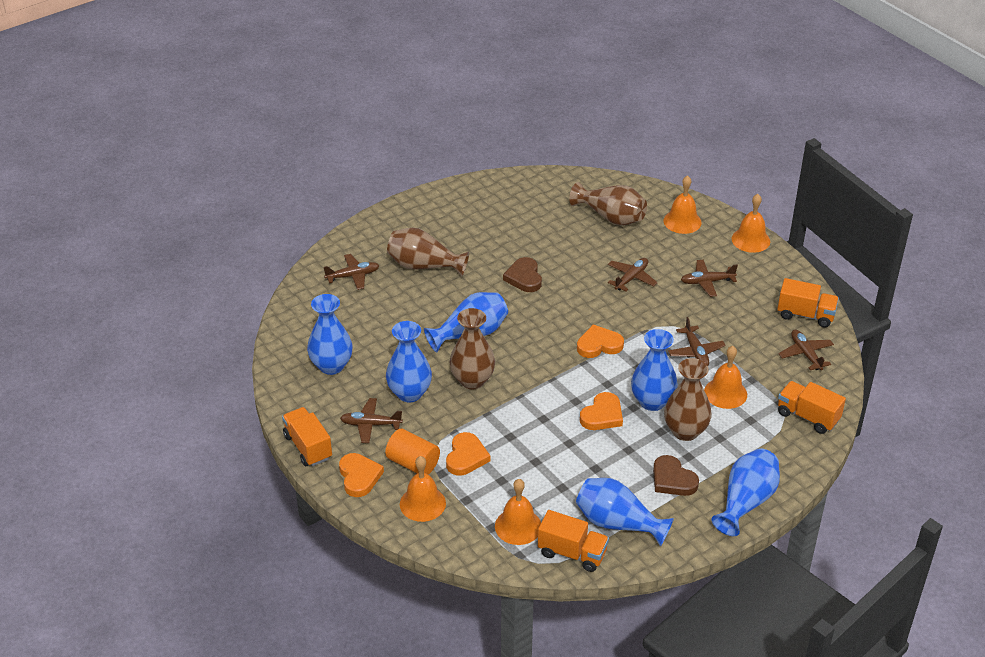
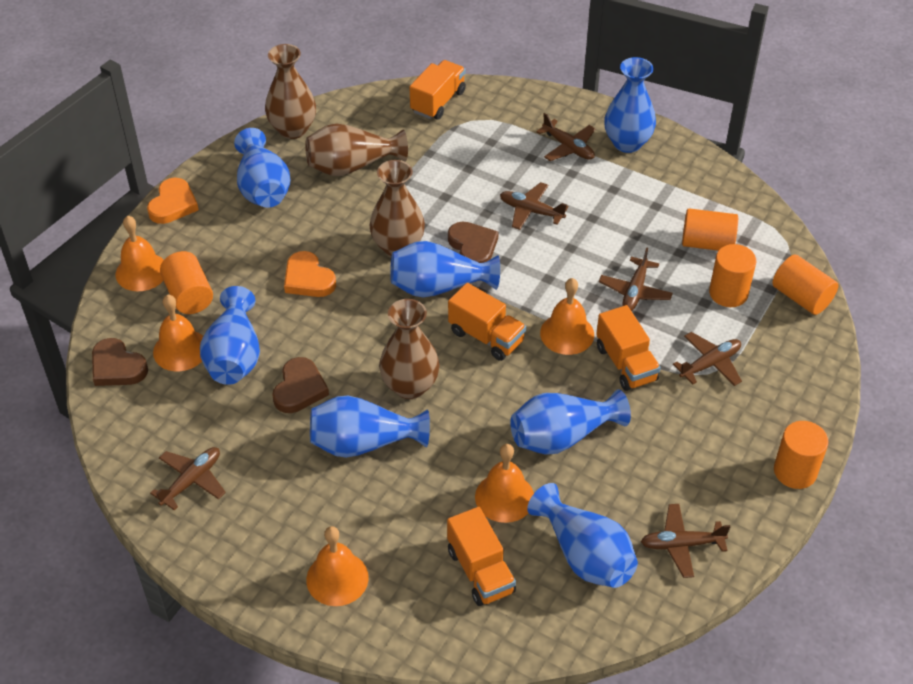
blue vase: 6 -> 7
brown heart: 2 -> 3
orange cylinder: 1 -> 5
orange heart: 4 -> 2

